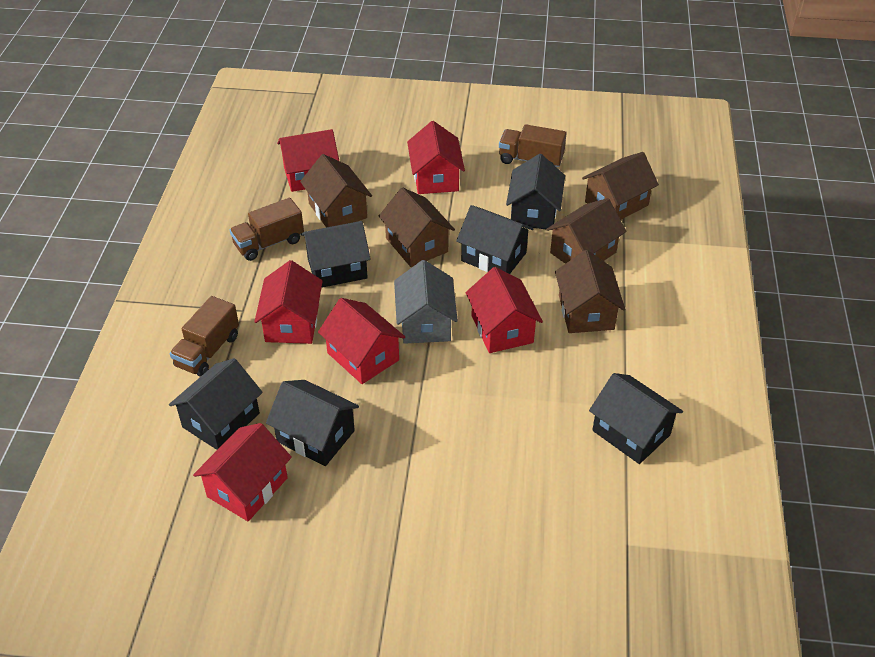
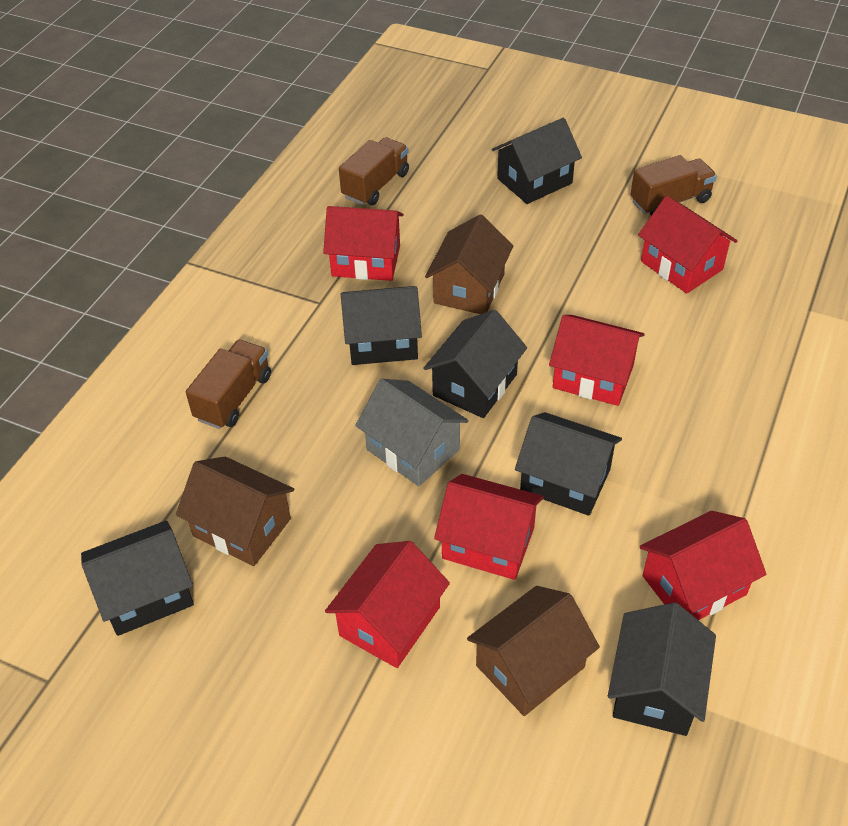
brown house: 5 -> 3

